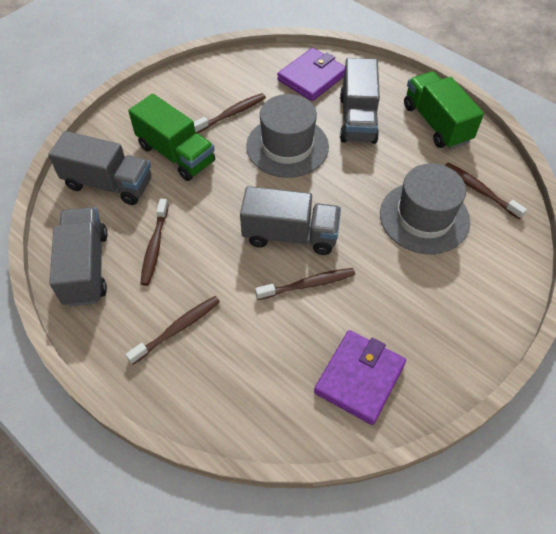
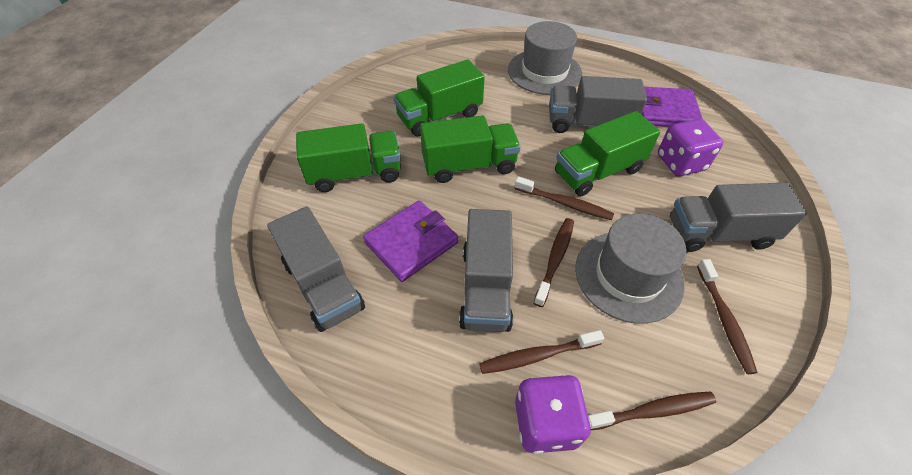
green truck: 2 -> 4
purple dice: 0 -> 2

